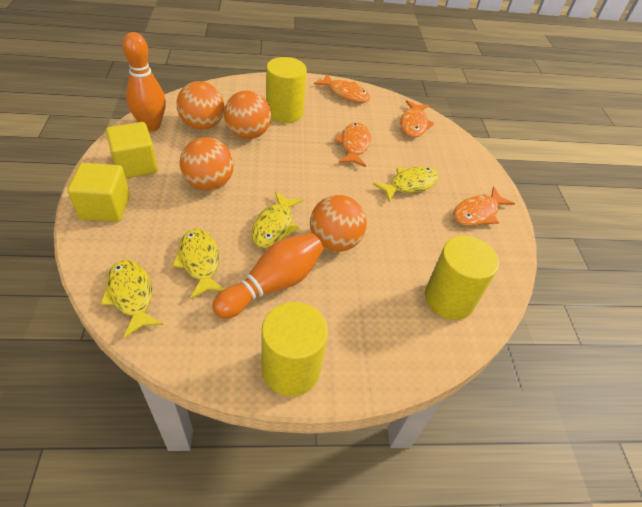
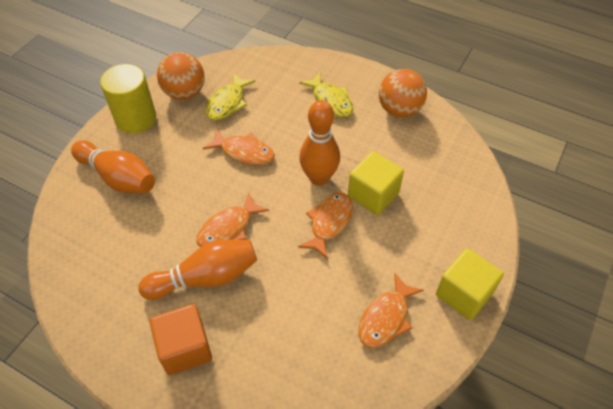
orange ball: 4 -> 2
orange bowling pin: 2 -> 3
orange cube: 0 -> 1
yellow cylinder: 3 -> 1
yellow fish: 4 -> 2

